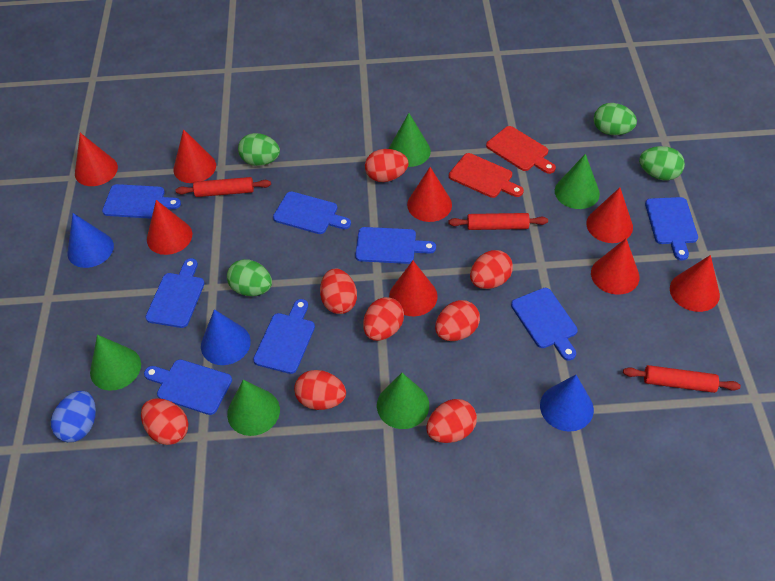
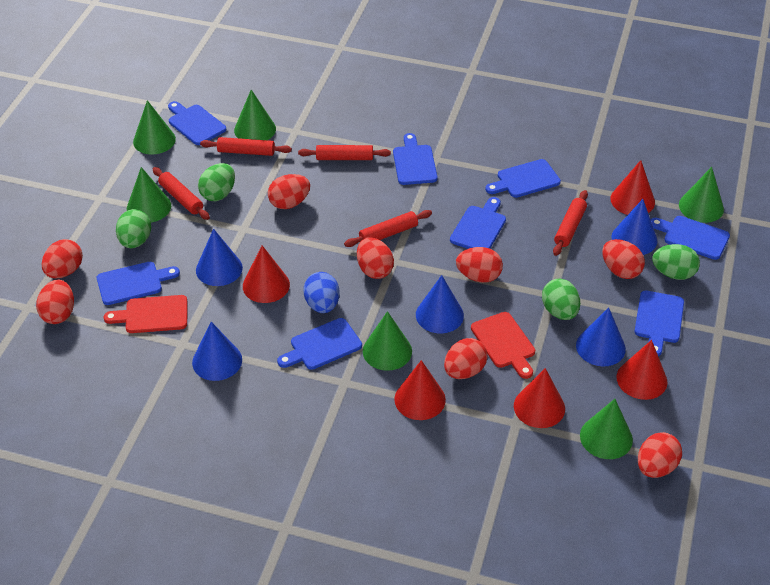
blue cone: 3 -> 5
green cone: 5 -> 6
red cone: 8 -> 5
red rolling pin: 3 -> 5

